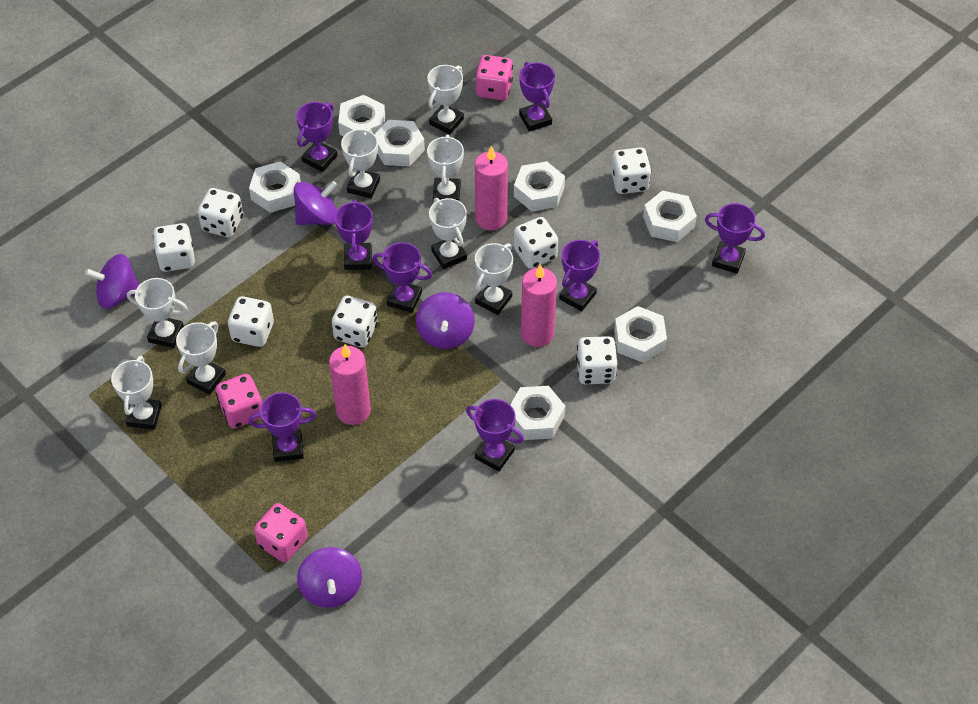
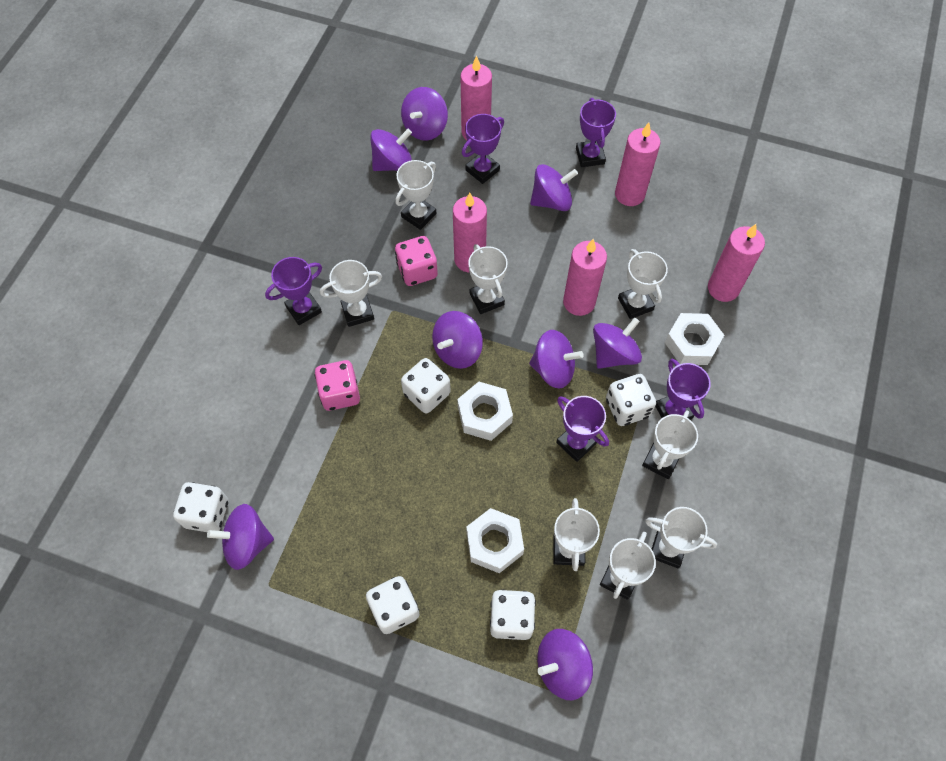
pink candle: 3 -> 5
pink dice: 3 -> 2
purple spinning top: 4 -> 8
purple trophy: 8 -> 5
white dice: 7 -> 5
white nut: 7 -> 3

